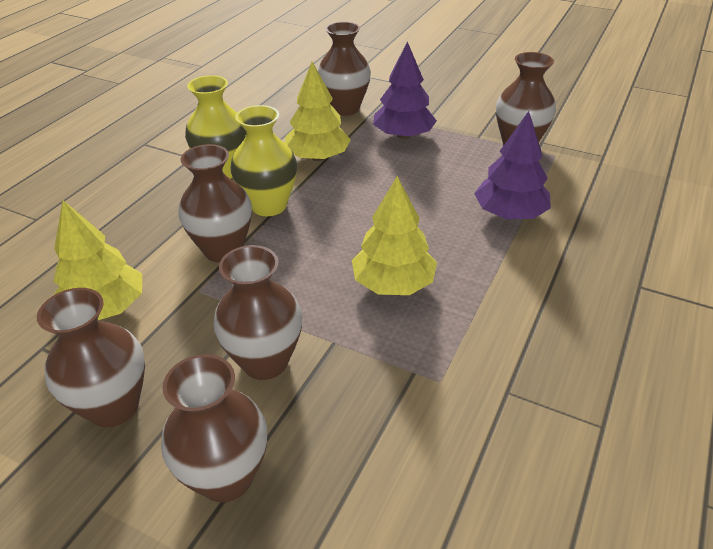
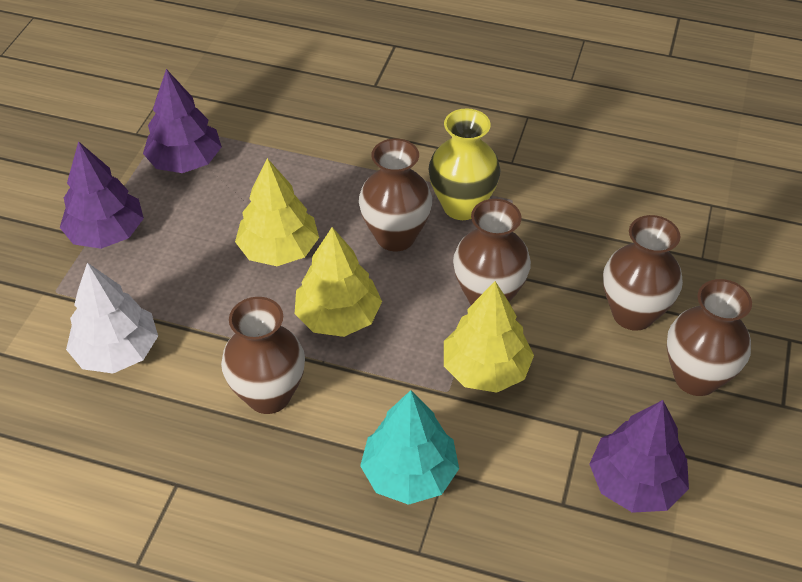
brown vase: 6 -> 5
purple tree: 2 -> 3
turquoise tree: 0 -> 1
white tree: 0 -> 1
yellow vase: 2 -> 1

